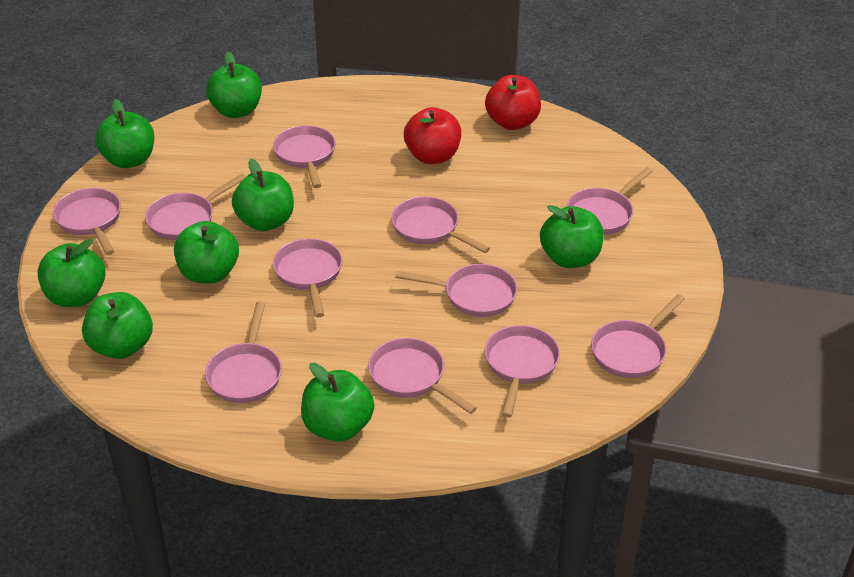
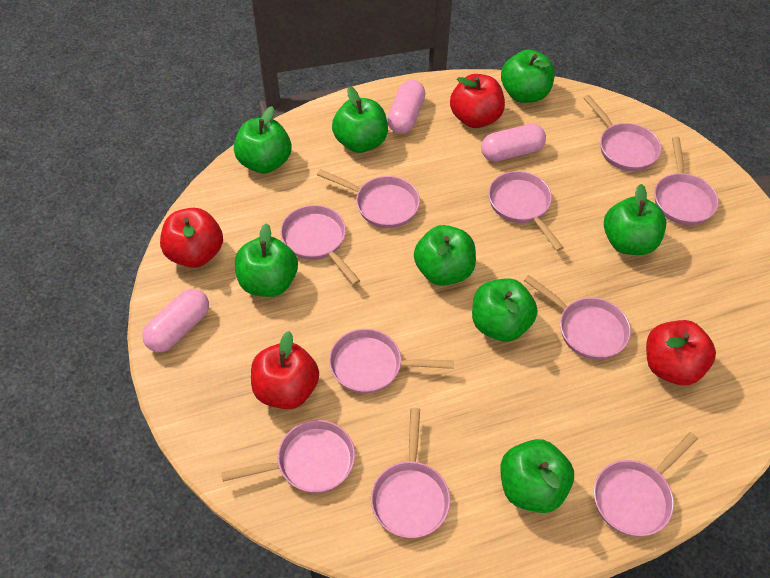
pink capsule: 0 -> 3
pink pan: 11 -> 10
red apple: 2 -> 4

